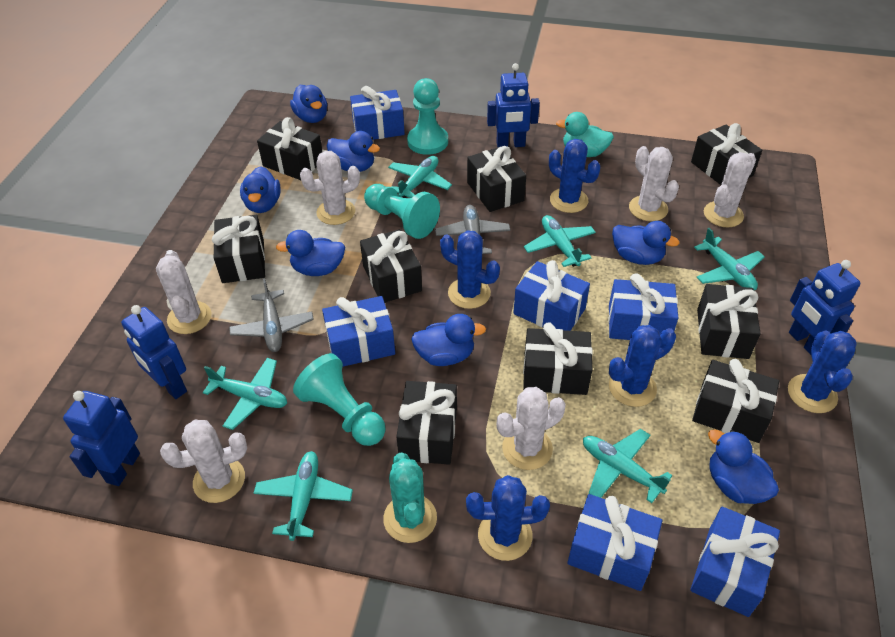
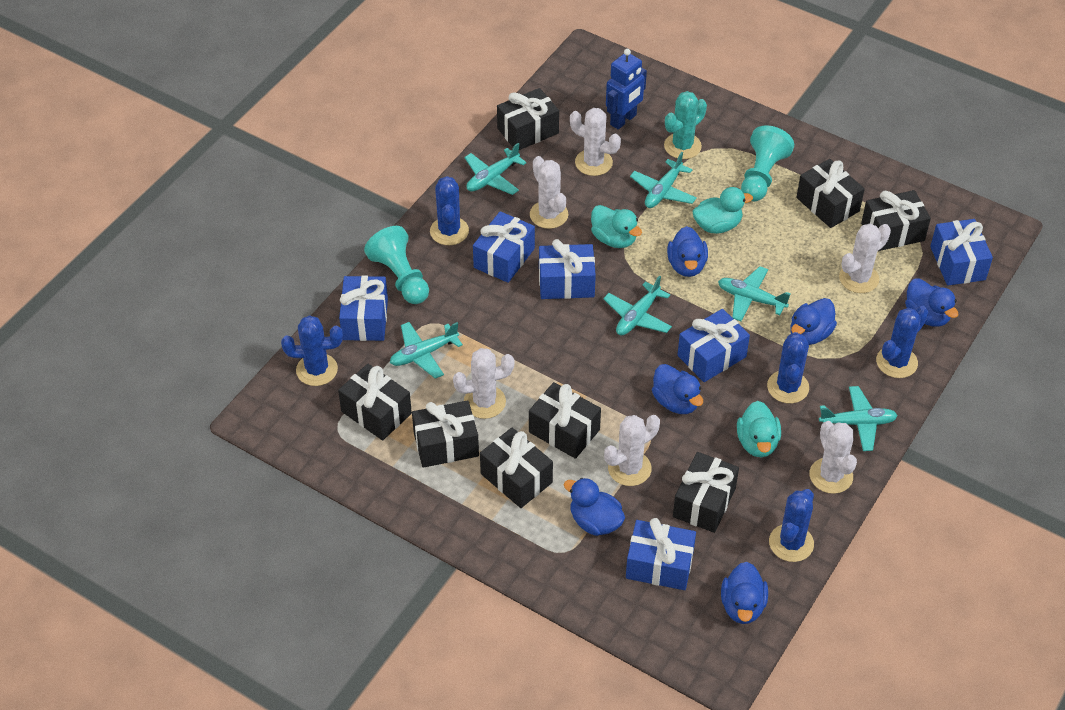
black gift: 9 -> 8
blue duck: 7 -> 6
blue robot: 4 -> 1
grey plane: 2 -> 0
turquoise duck: 1 -> 3
turquoise pawn: 3 -> 2

